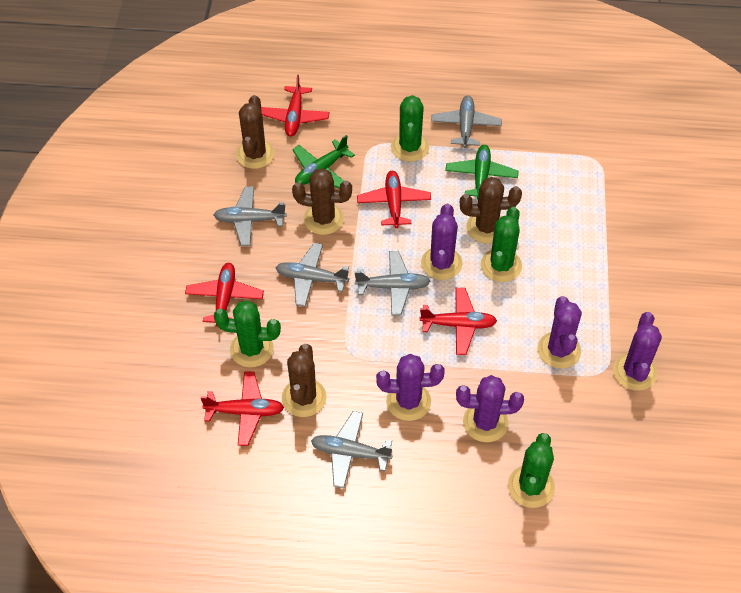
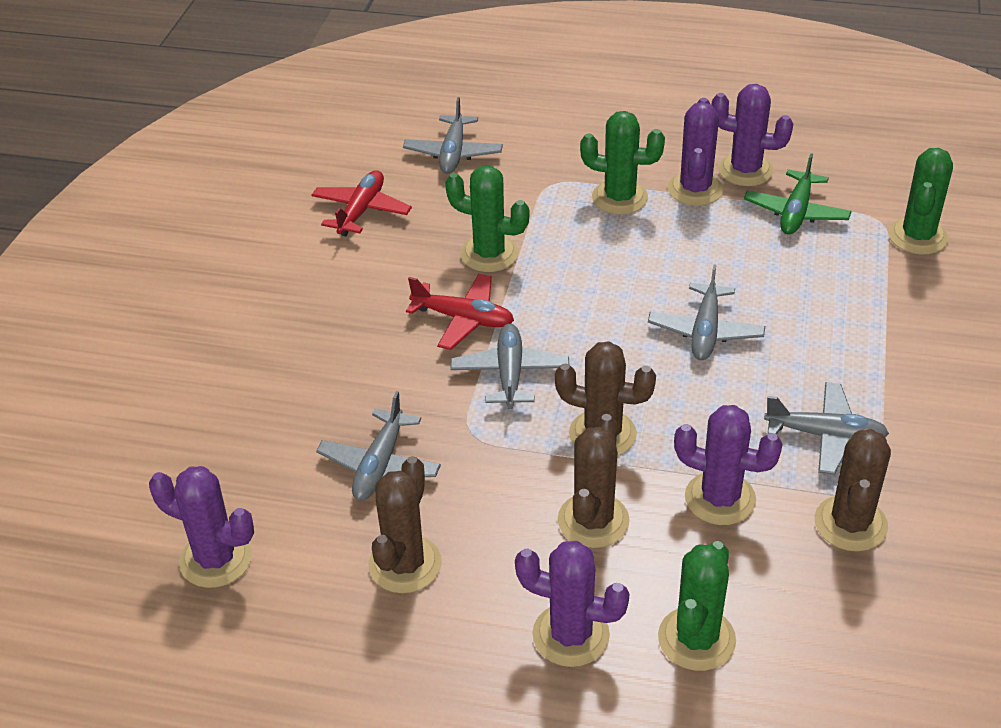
green plane: 2 -> 1
red plane: 5 -> 2

